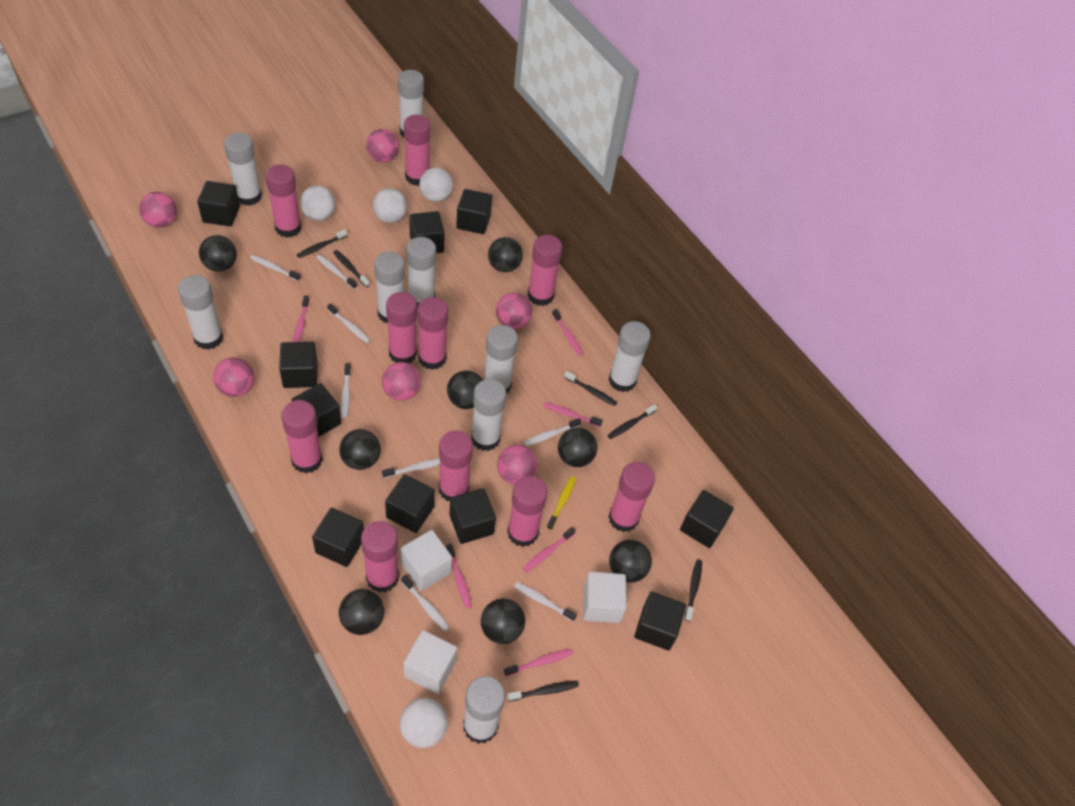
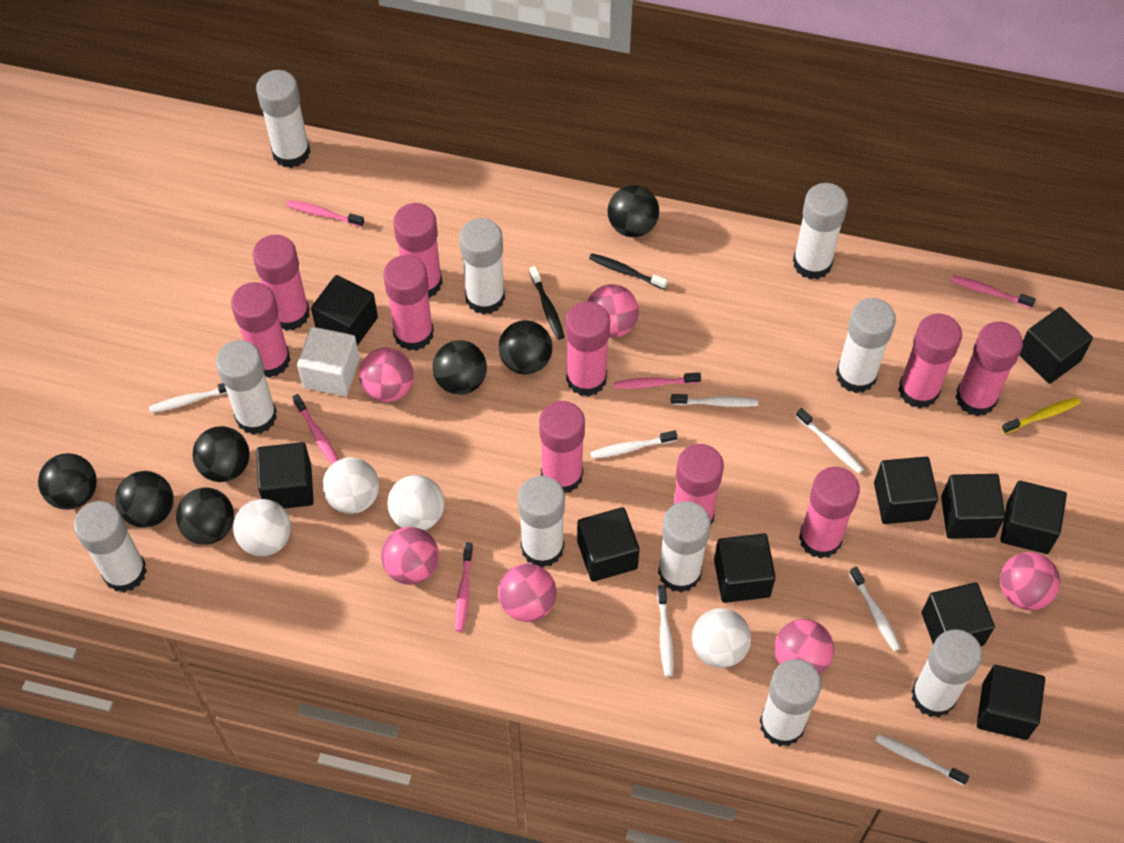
black ball: 8 -> 7
black toothbrush: 6 -> 2
pink toothbrush: 6 -> 5
white cube: 3 -> 1
white glue stick: 9 -> 10
white toothbrush: 8 -> 7

